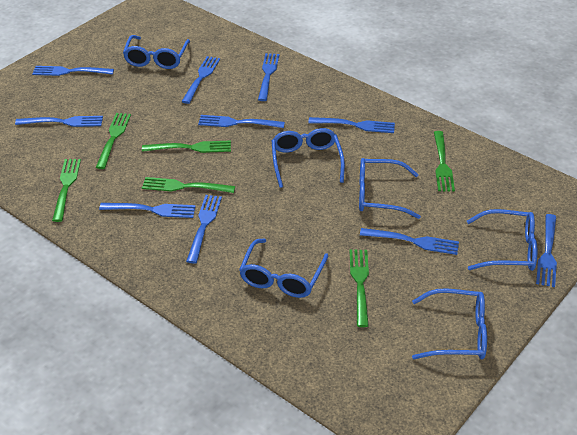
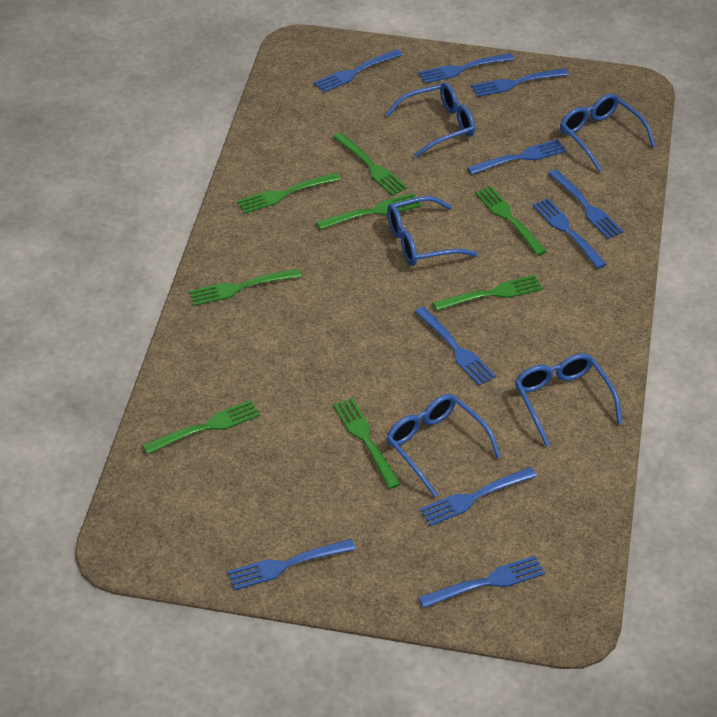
blue glasses: 6 -> 5
green fork: 6 -> 8

